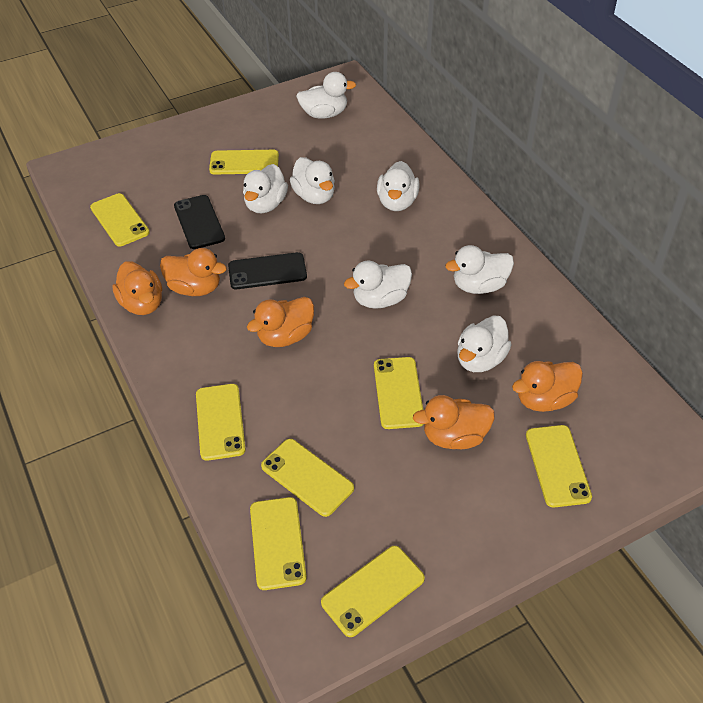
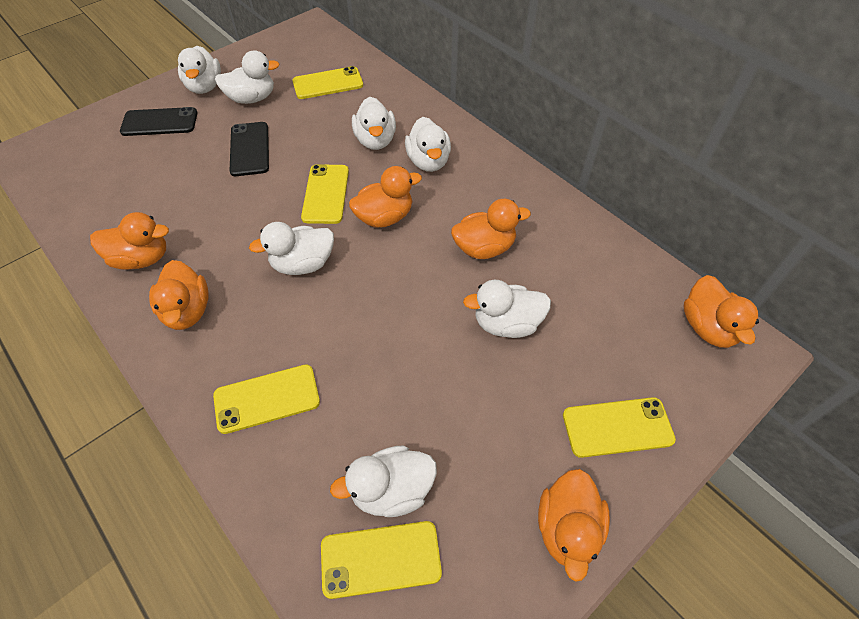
orange duck: 5 -> 6
yellow phone: 8 -> 5

